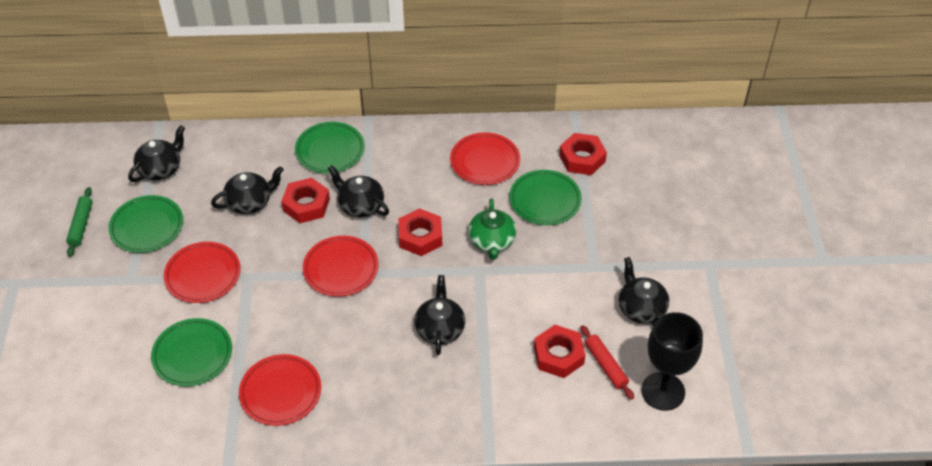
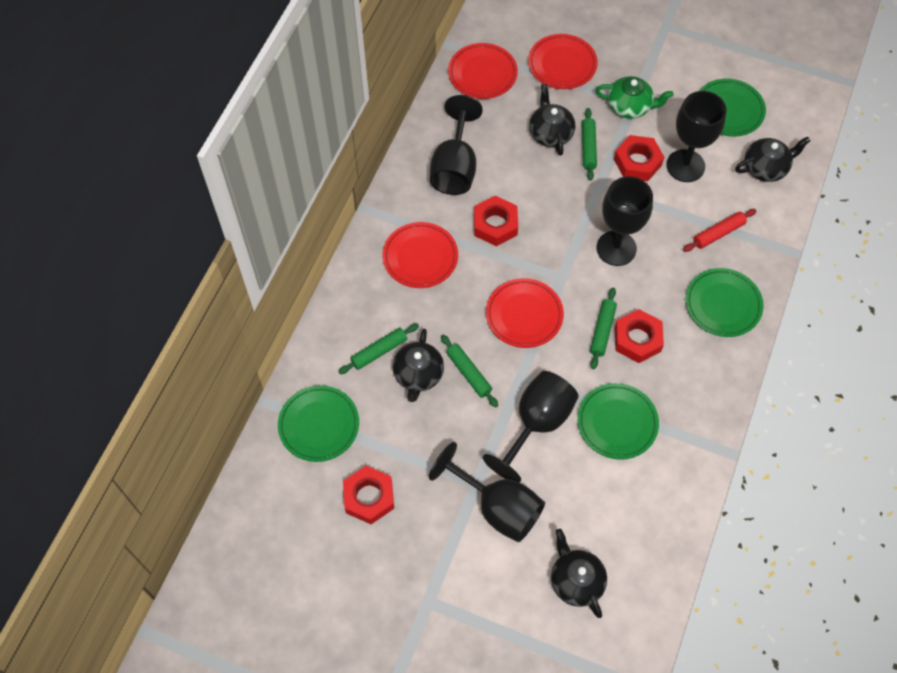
black goblet: 1 -> 5
black teapot: 5 -> 4
green rolling pin: 1 -> 4

